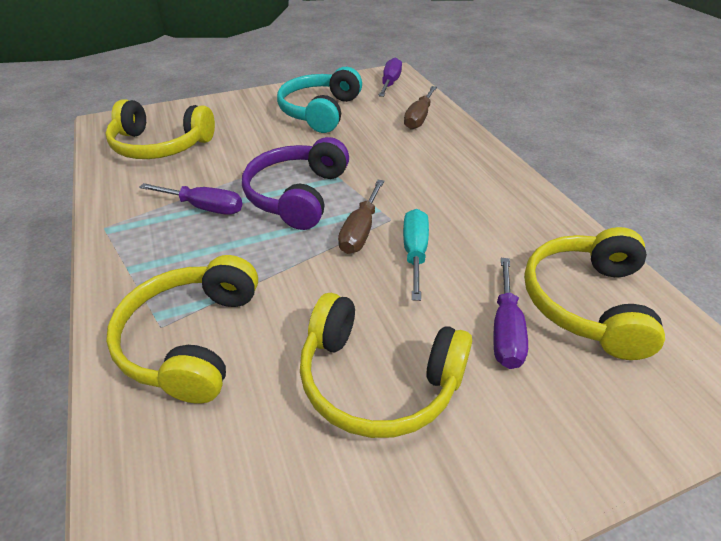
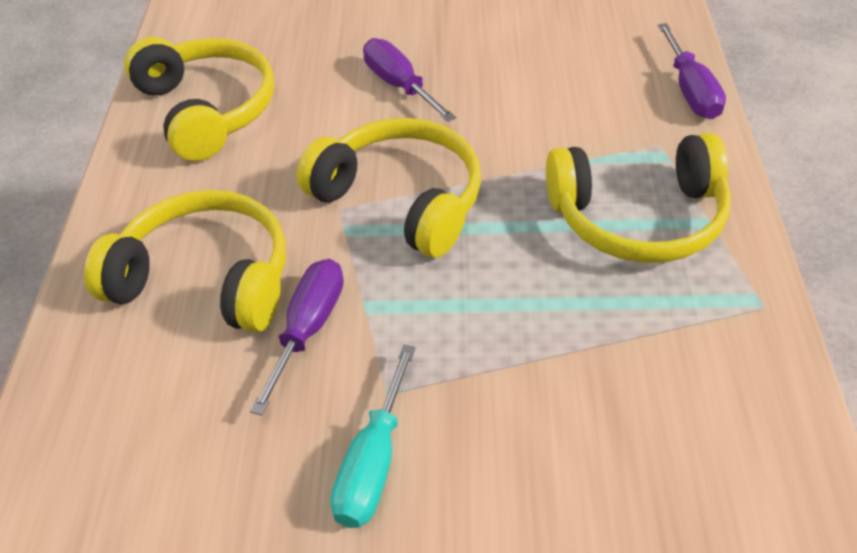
brown screwdriver: 2 -> 0
purple headphones: 1 -> 0
turquoise headphones: 1 -> 0

